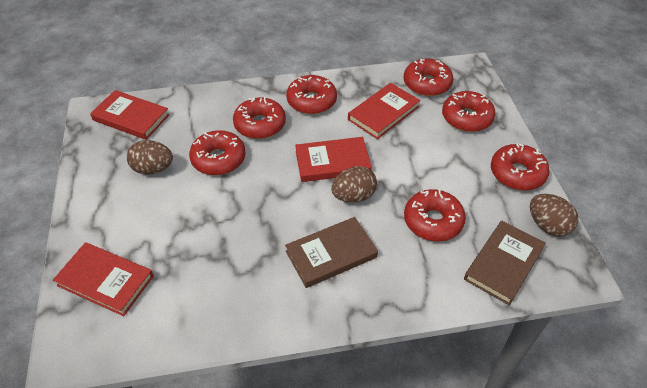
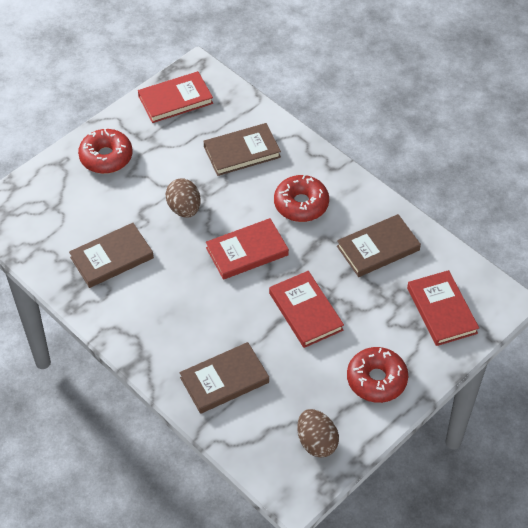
brown book: 2 -> 4
brown egg: 3 -> 2
red donut: 7 -> 3

